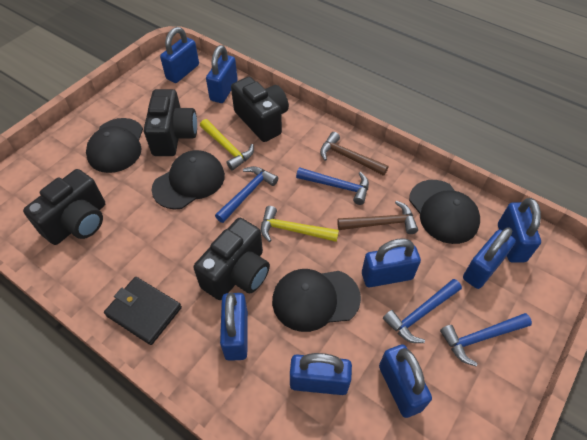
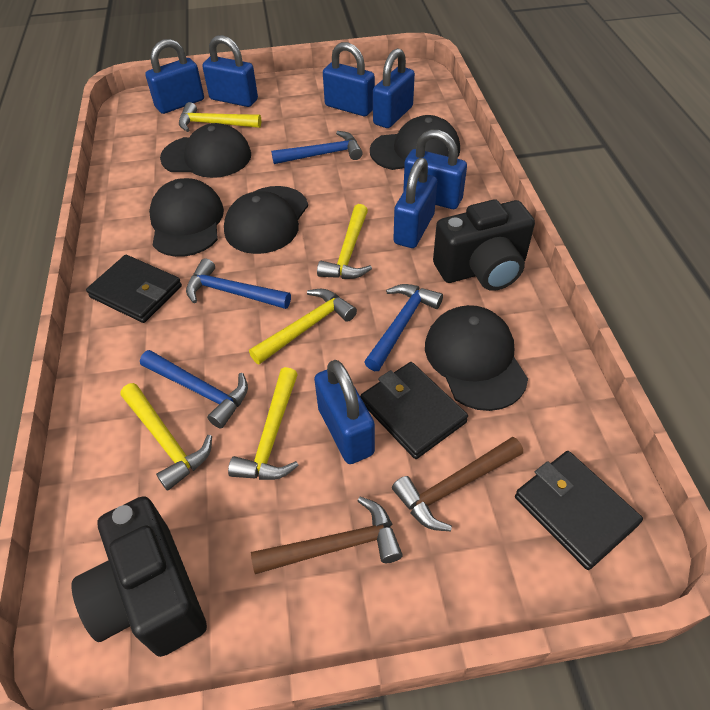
black camera: 4 -> 2
black cap: 4 -> 5
black wallet: 1 -> 3
blue padlock: 8 -> 7
yellow hammer: 2 -> 5

